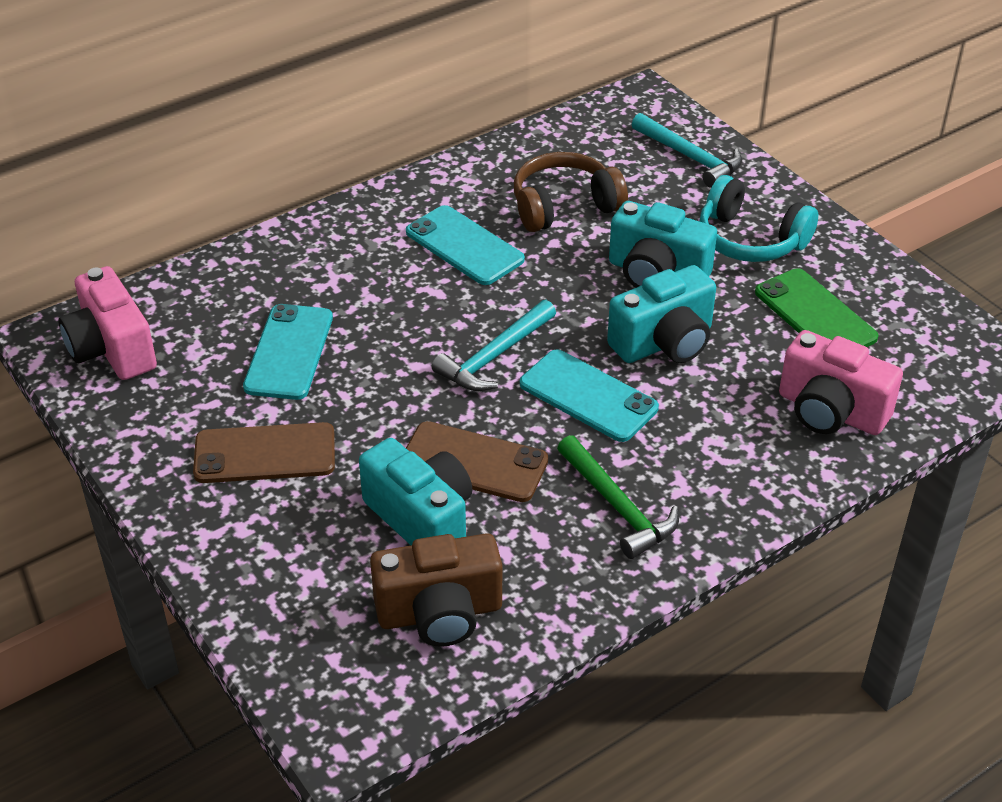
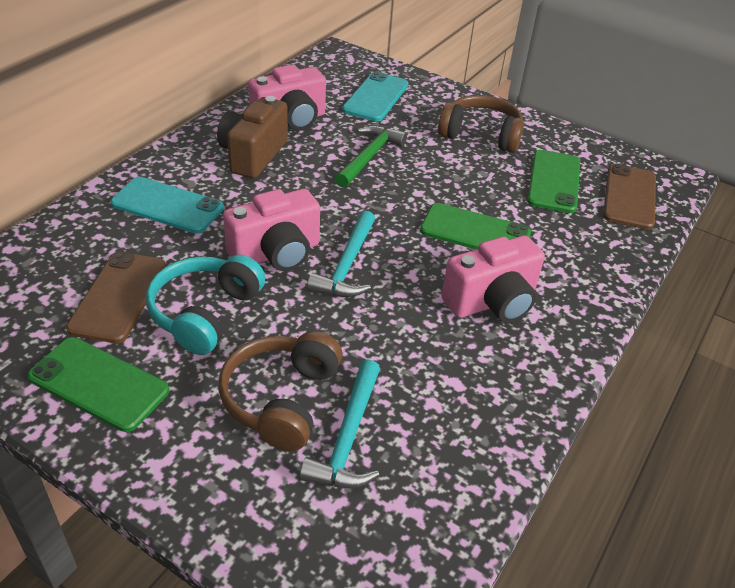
brown headphones: 1 -> 2
green phone: 1 -> 3
pink camera: 2 -> 3
turquoise camera: 3 -> 0
turquoise phone: 3 -> 2

